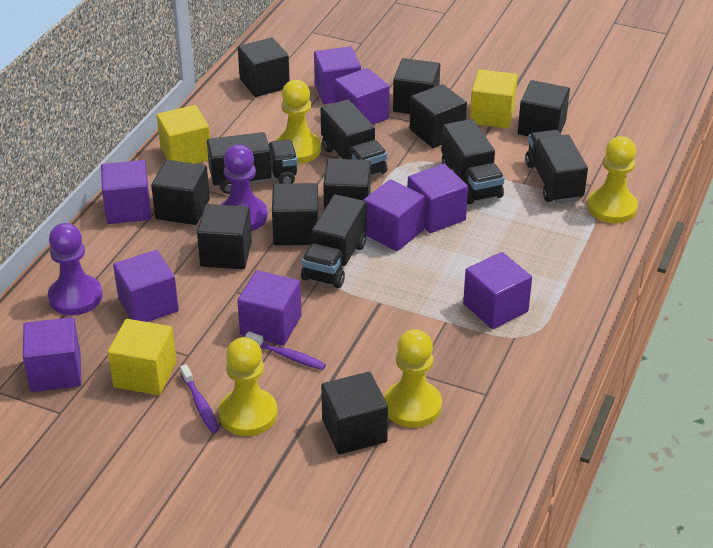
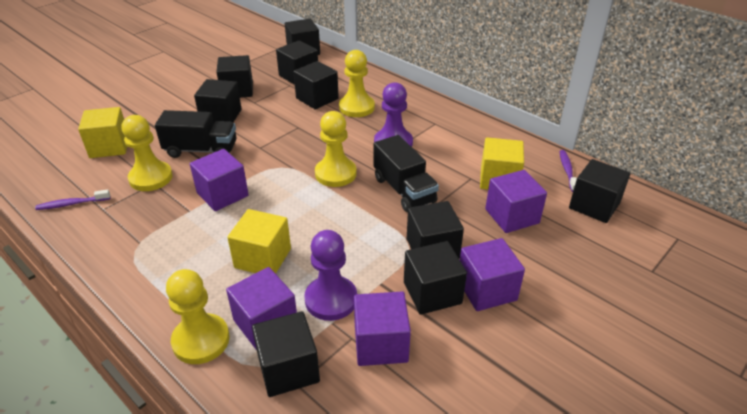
black truck: 5 -> 2
purple cube: 9 -> 5

